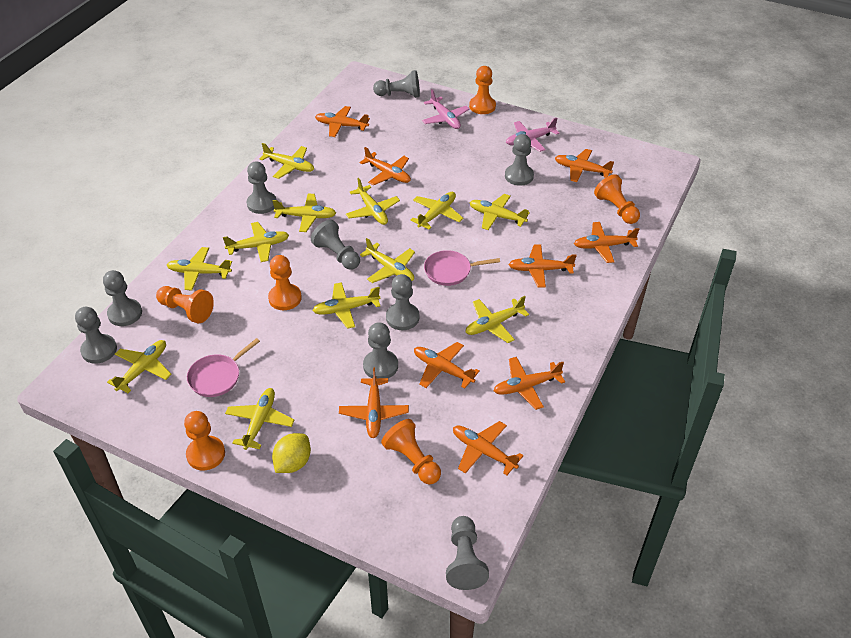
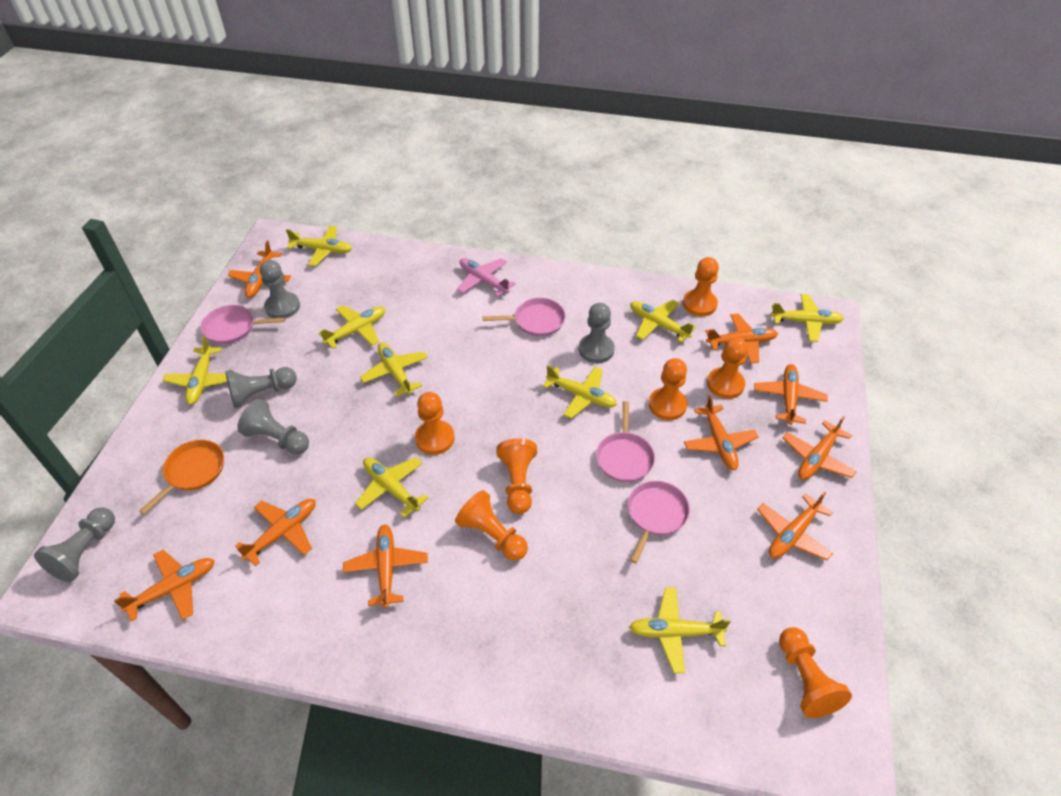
grey pawn: 9 -> 5
orange pan: 0 -> 1
orange pawn: 6 -> 7
pink pan: 2 -> 4
pink plane: 2 -> 1
yellow lemon: 1 -> 0
yellow plane: 12 -> 9

